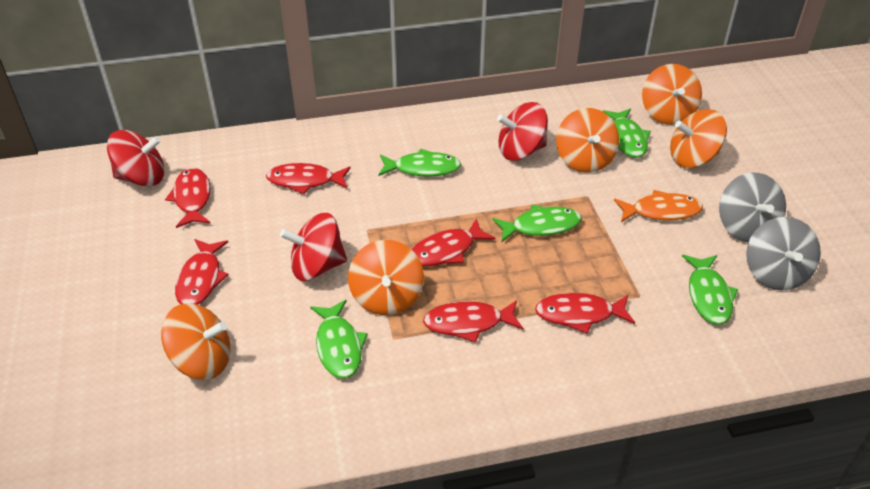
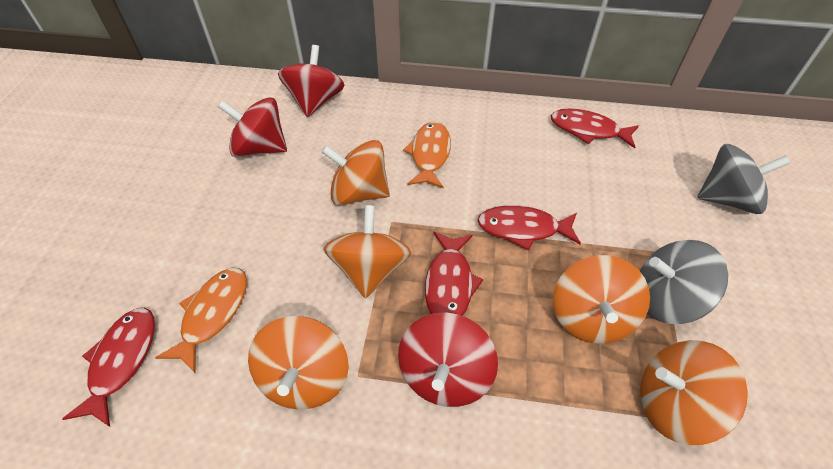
green fish: 5 -> 0
orange fish: 1 -> 2
red fish: 6 -> 4

